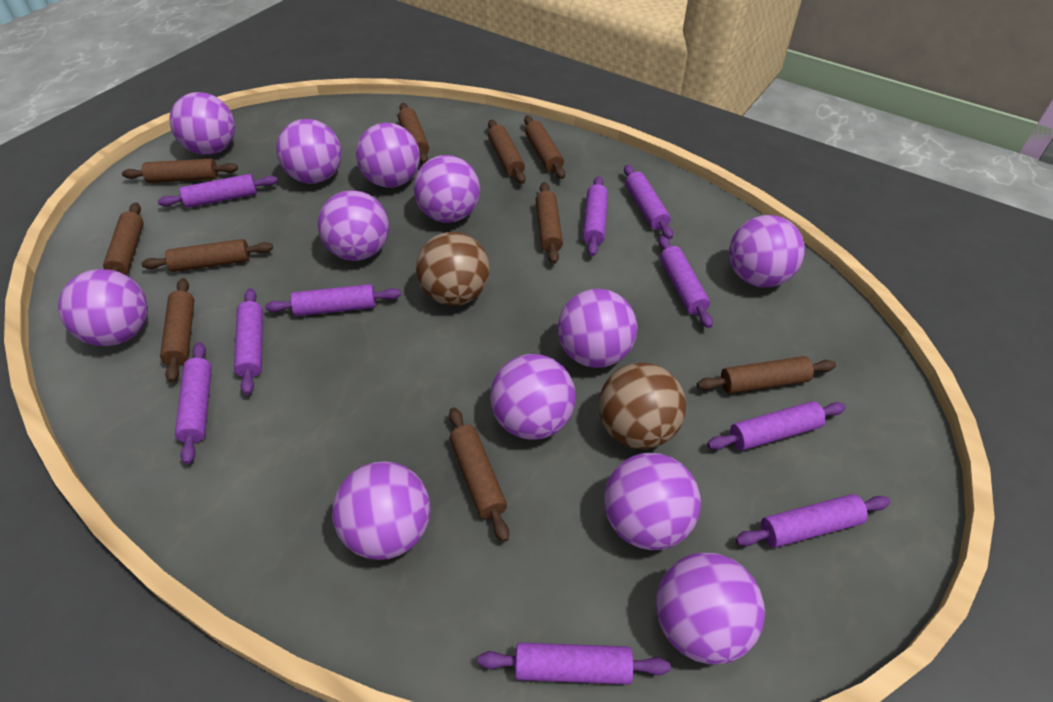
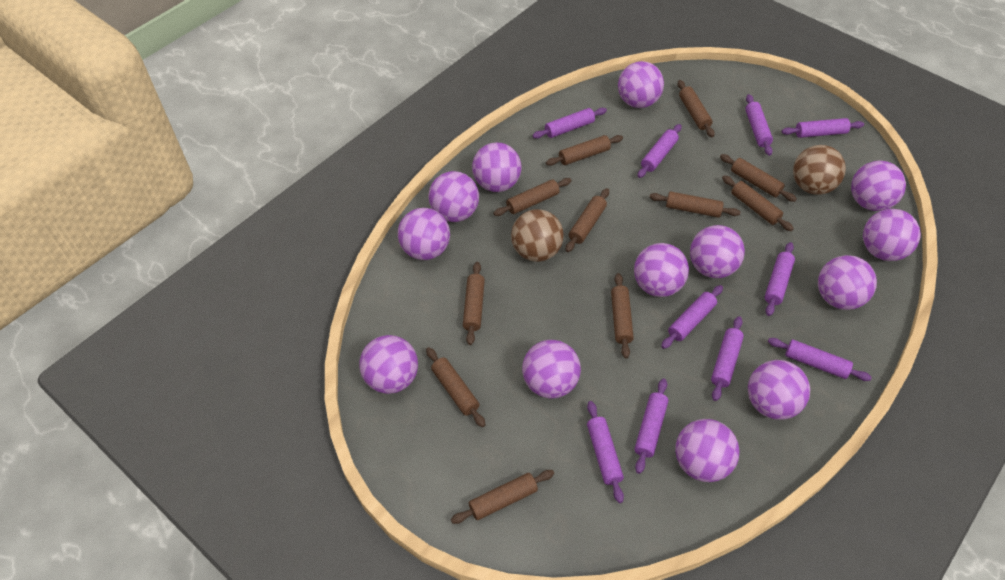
brown rolling pin: 10 -> 11
purple ball: 12 -> 13

